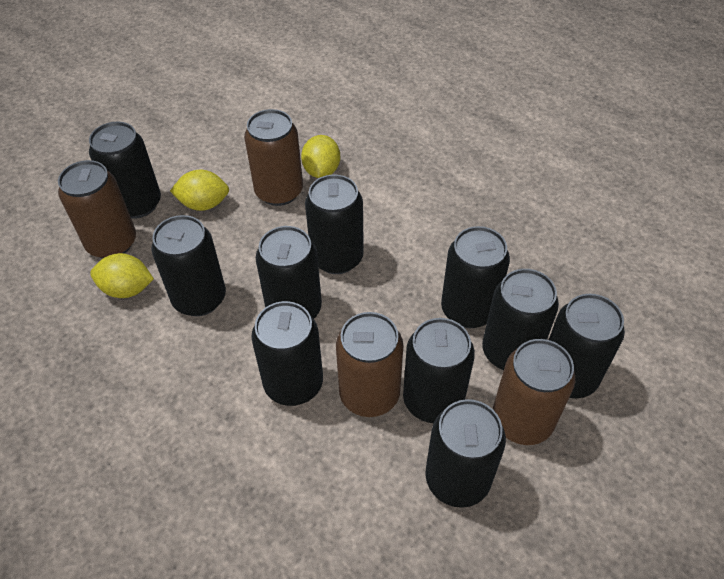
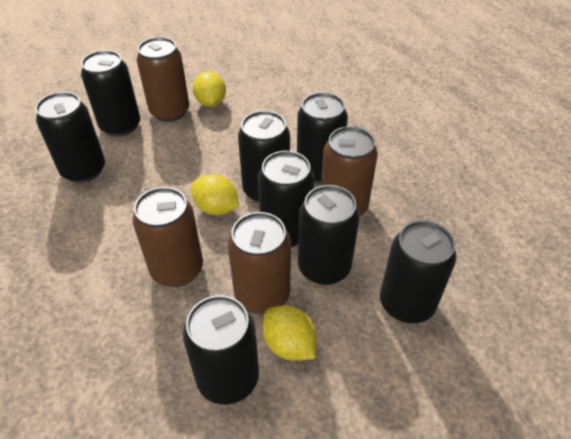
black can: 10 -> 8

